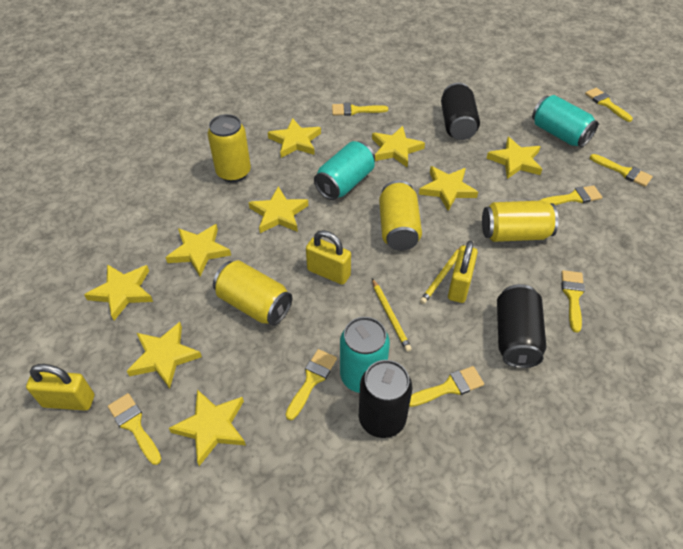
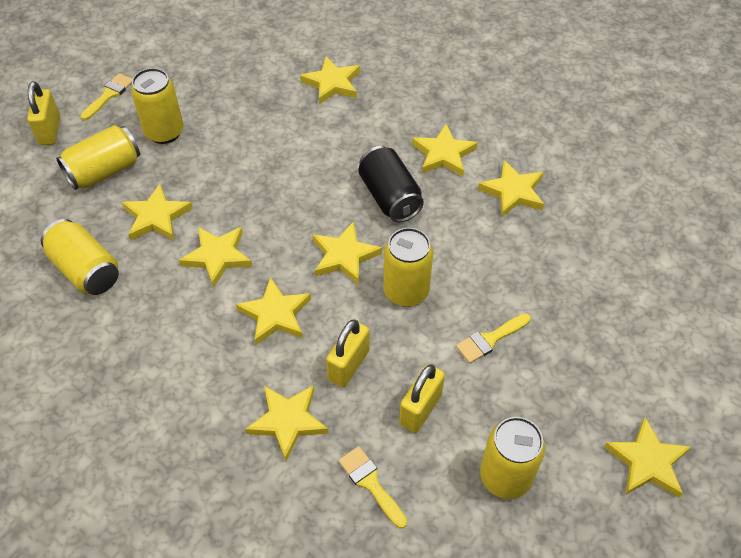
black can: 3 -> 1
turquoise can: 3 -> 0
yellow brush: 8 -> 3
yellow can: 4 -> 5
yellow pencil: 2 -> 0

